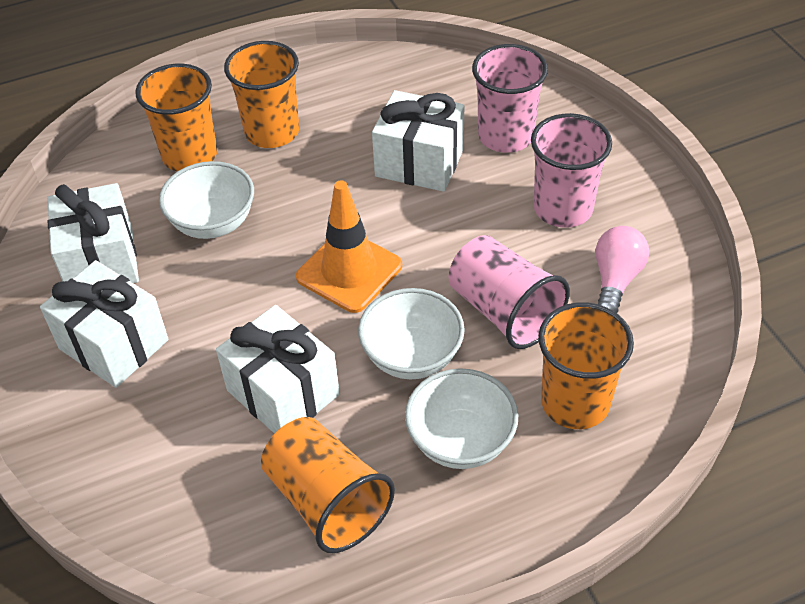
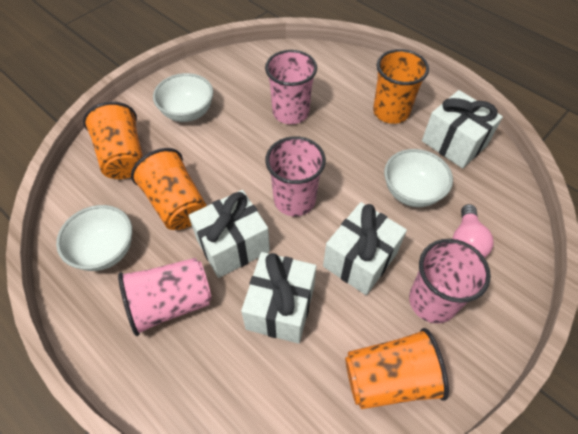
orange traffic cone: 1 -> 0
pink cup: 3 -> 4

